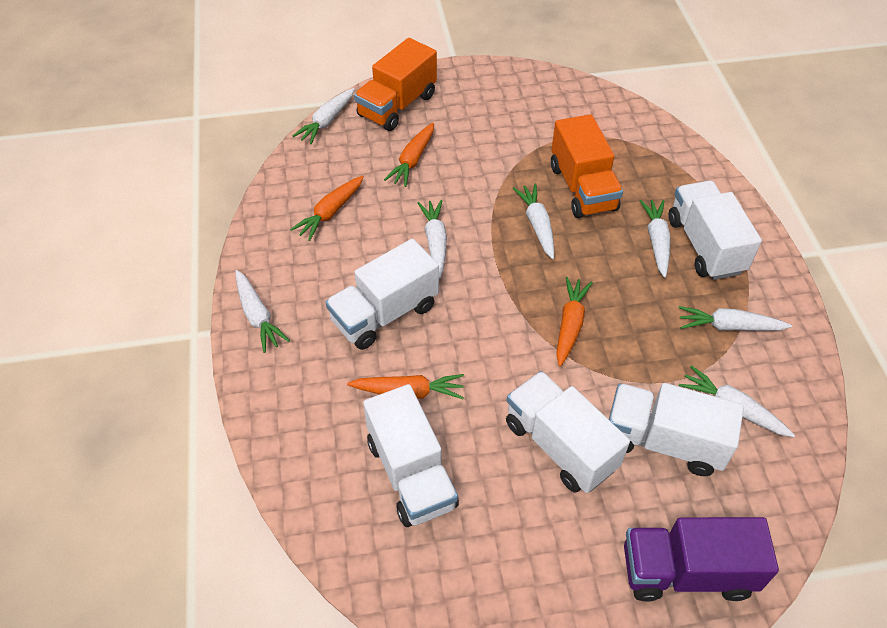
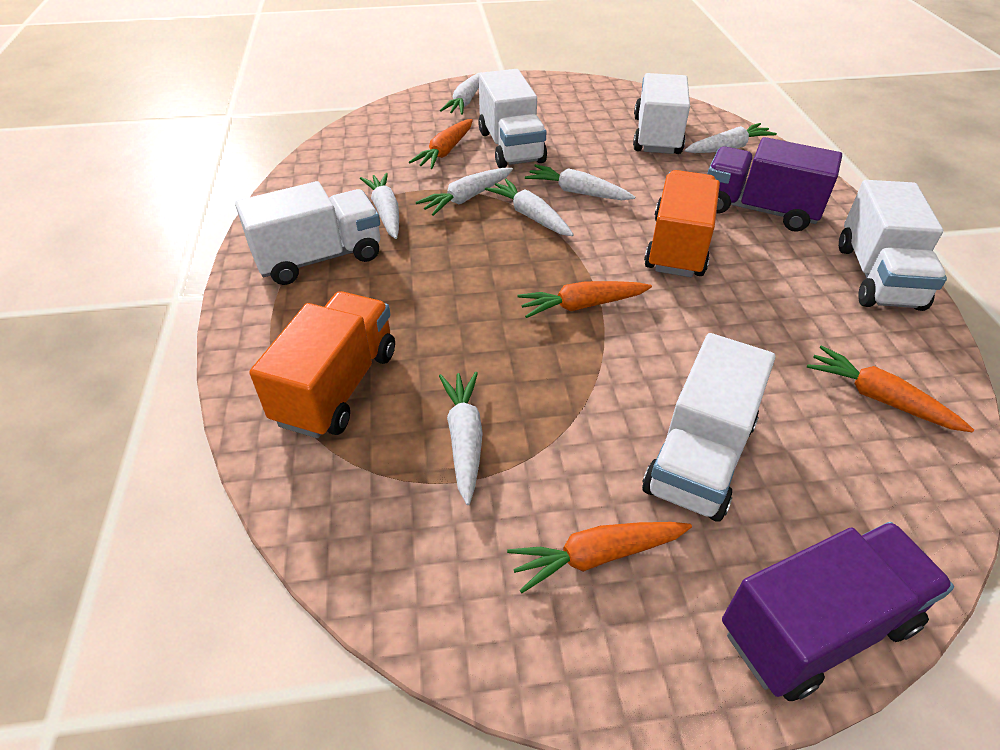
purple truck: 1 -> 2

